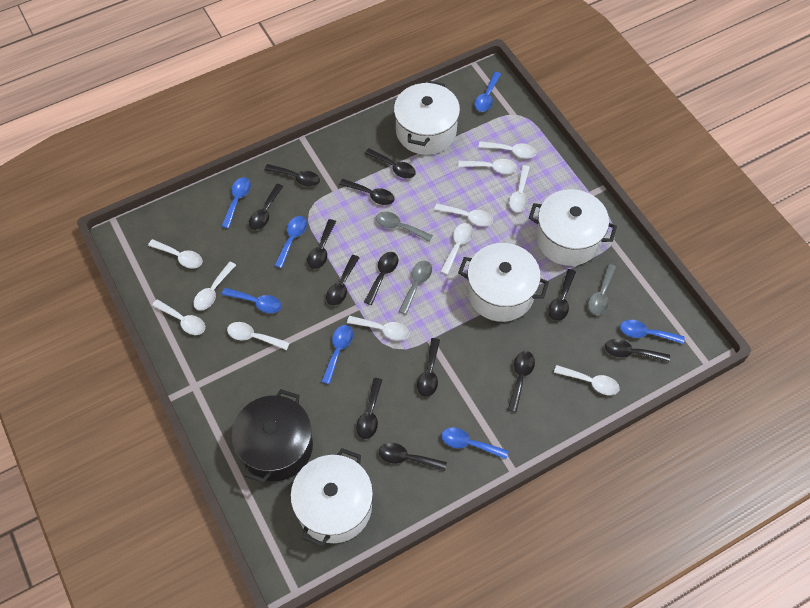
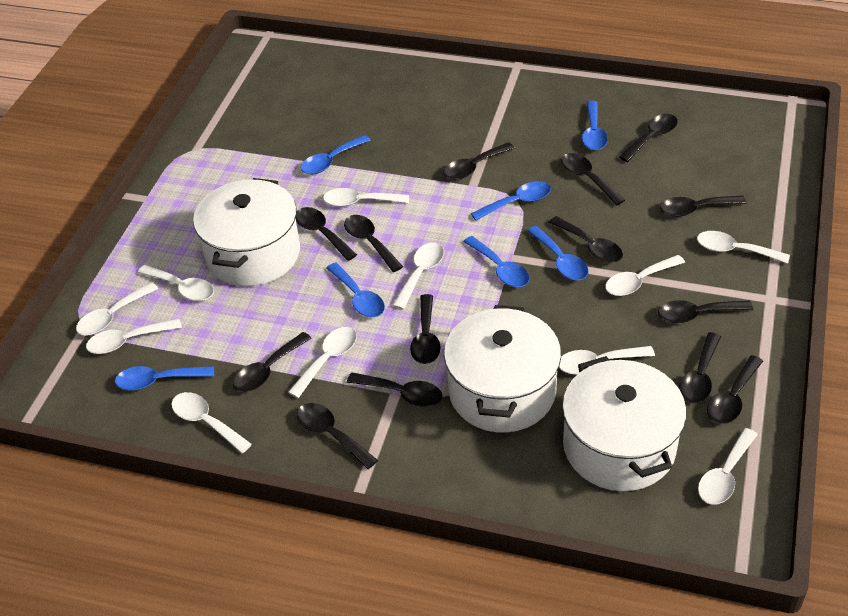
black pot: 1 -> 0
black spoon: 13 -> 14
grey spoon: 3 -> 0
white pot: 4 -> 3

